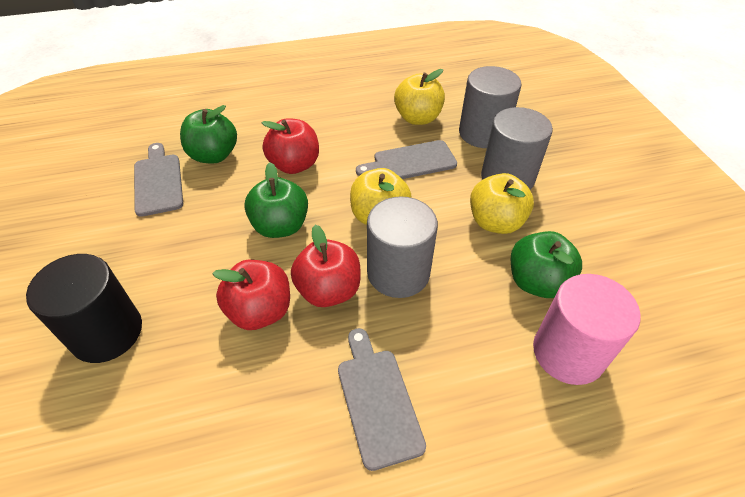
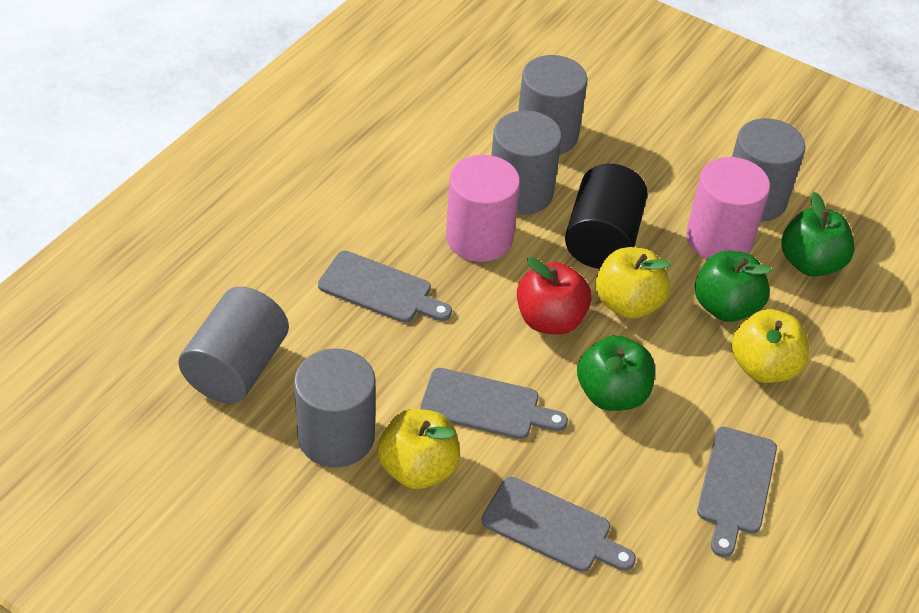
grey cutting board: 3 -> 4
grey cylinder: 3 -> 5
pink cylinder: 1 -> 2
red apple: 3 -> 1

